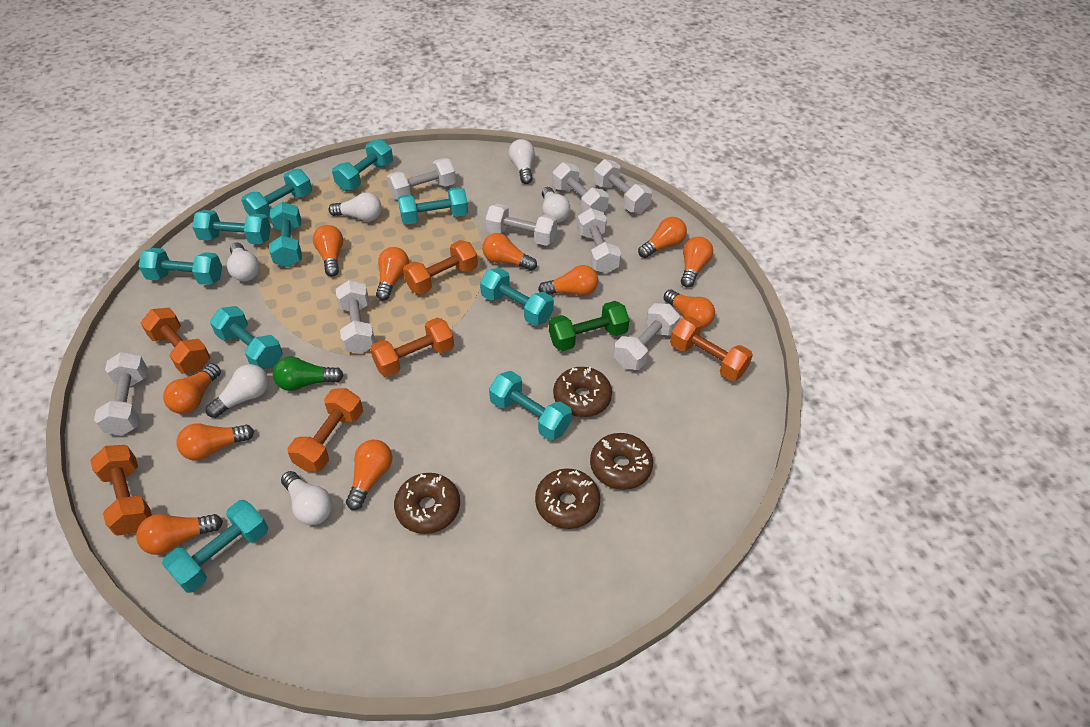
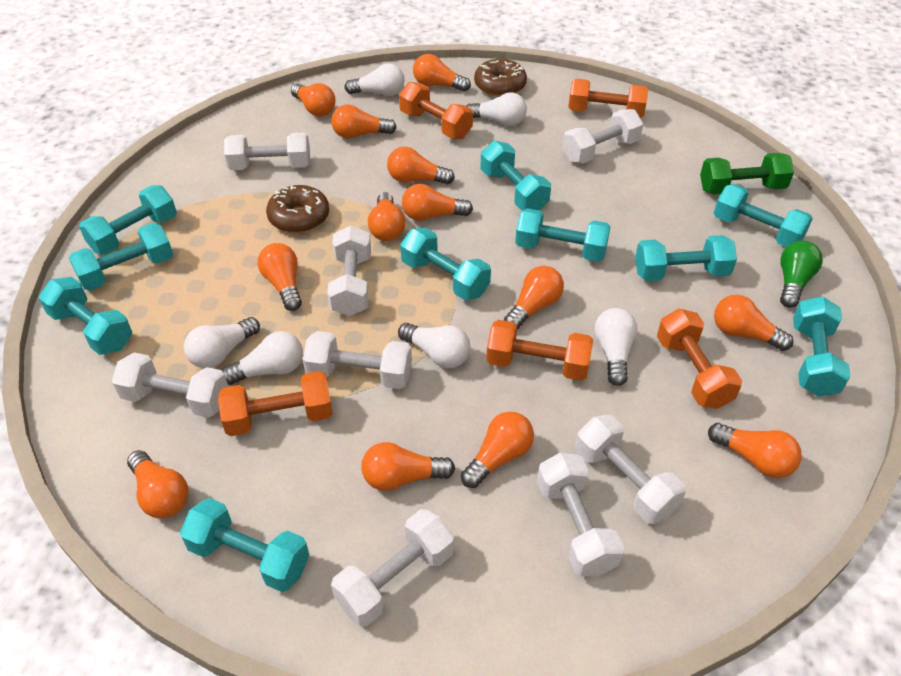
brown donut: 4 -> 2
orange dumbbell: 6 -> 5
orange light bulb: 11 -> 13

